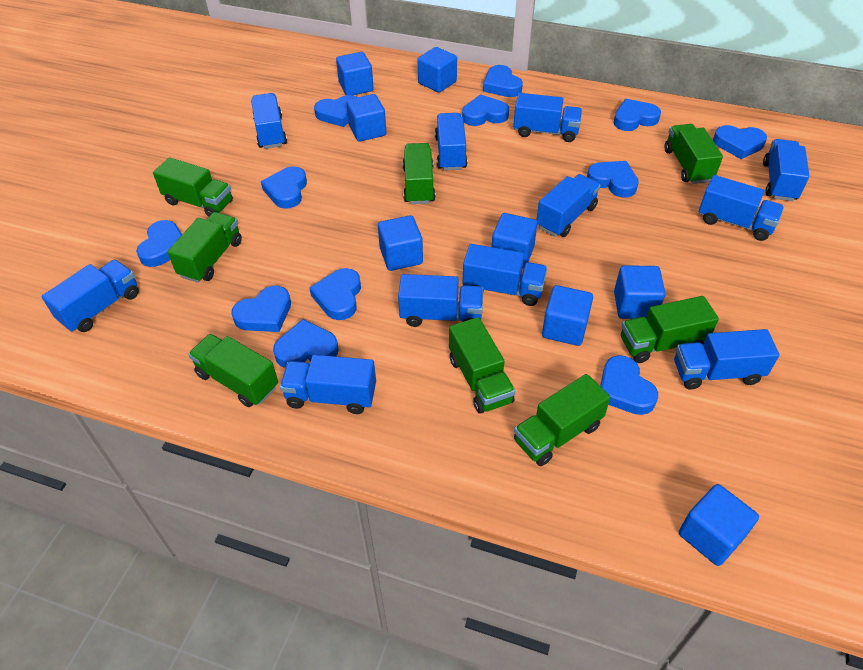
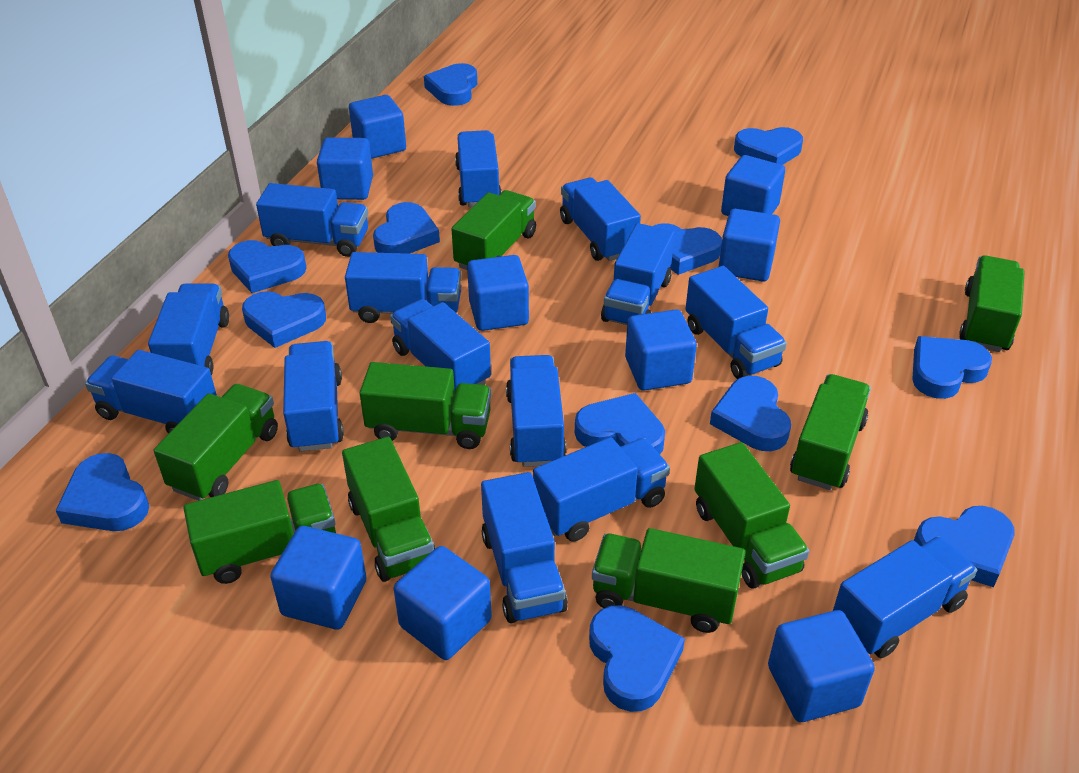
blue cube: 8 -> 9
blue truck: 11 -> 14
green truck: 8 -> 9

